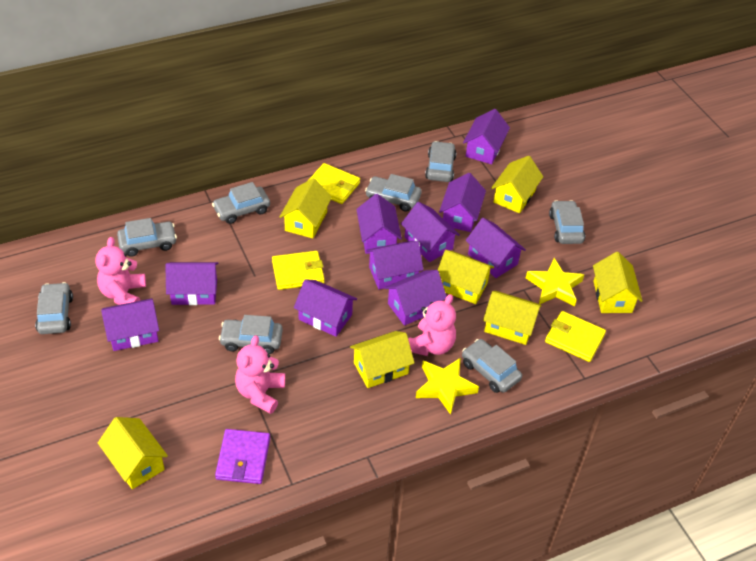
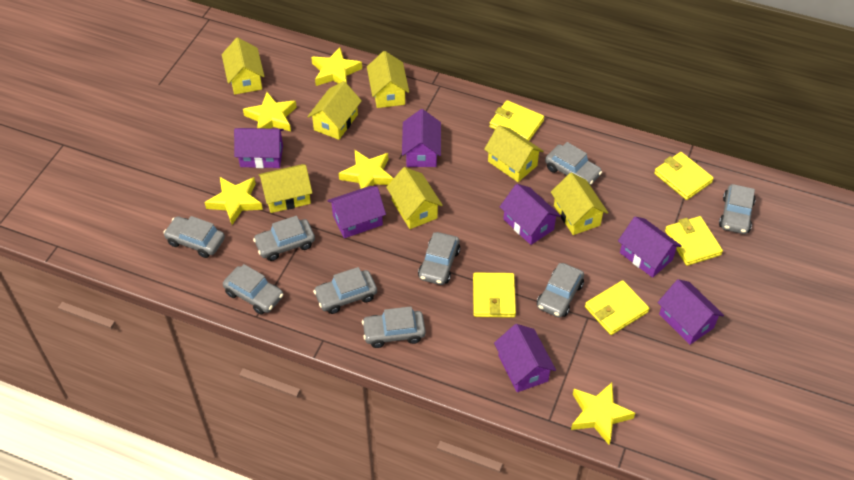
grey car: 8 -> 9
pink teddy bear: 3 -> 0
purple house: 10 -> 7
purple wallet: 1 -> 0
yellow star: 2 -> 5
yellow wallet: 3 -> 5

